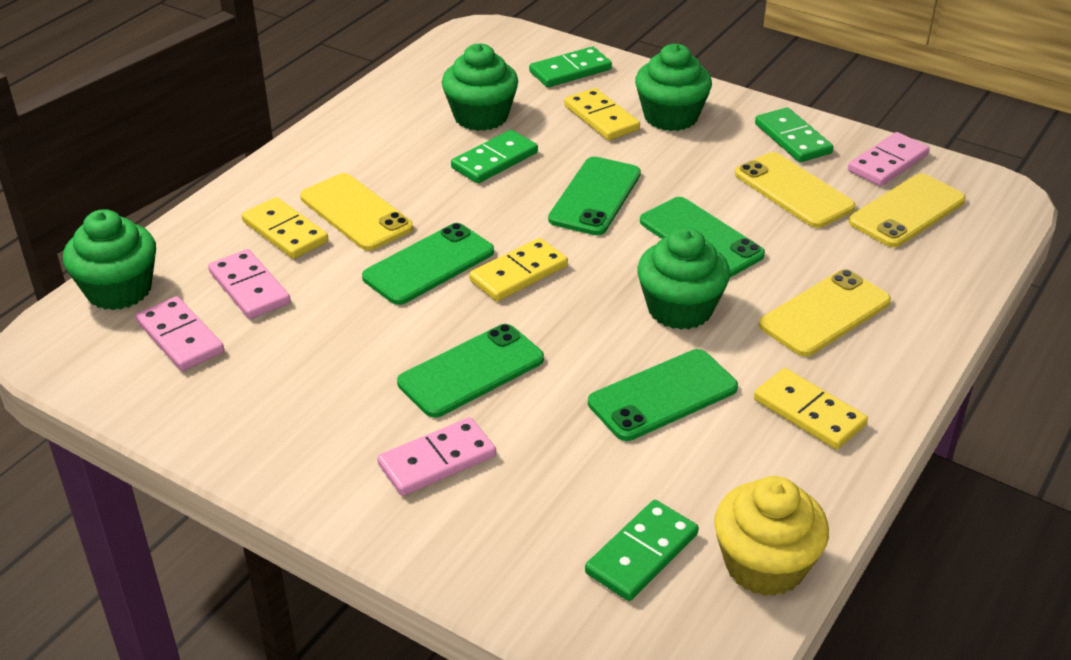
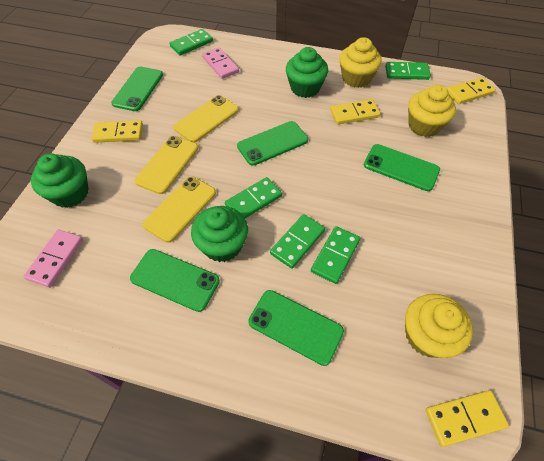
green cupcake: 4 -> 3
green domino: 4 -> 5
pink domino: 4 -> 2
yellow cupcake: 1 -> 3
yellow phone: 4 -> 3

